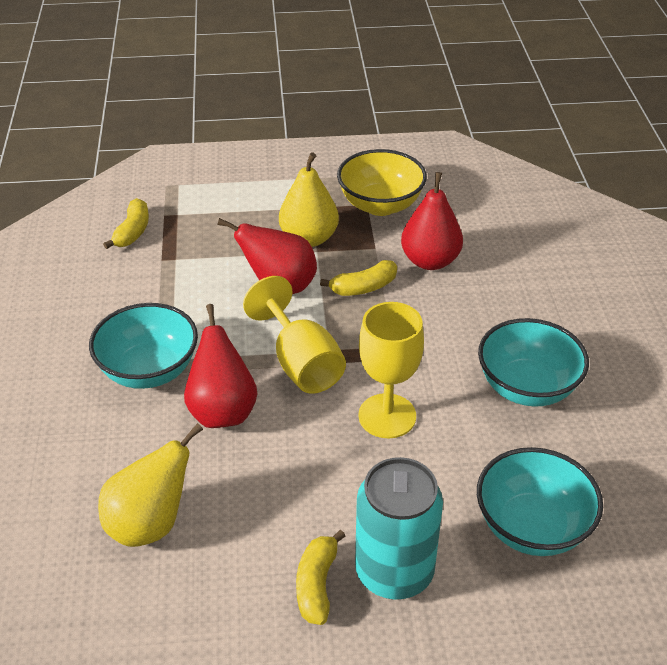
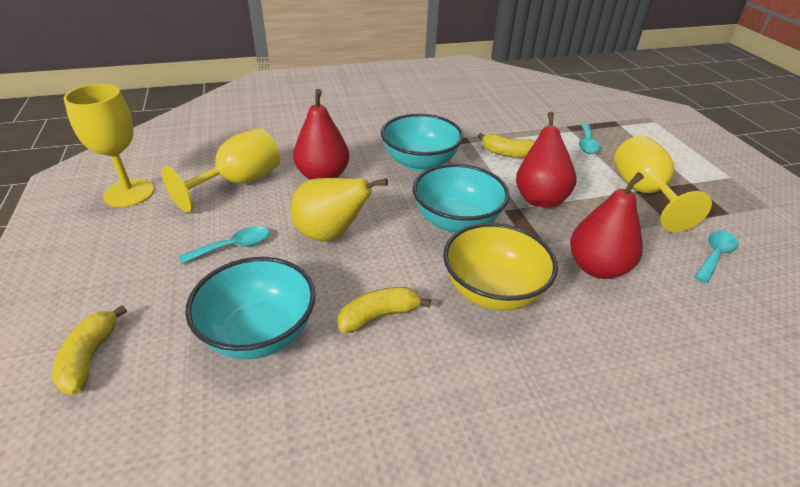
turquoise can: 1 -> 0
turquoise spoon: 0 -> 3
yellow goblet: 2 -> 3
yellow pear: 2 -> 1

